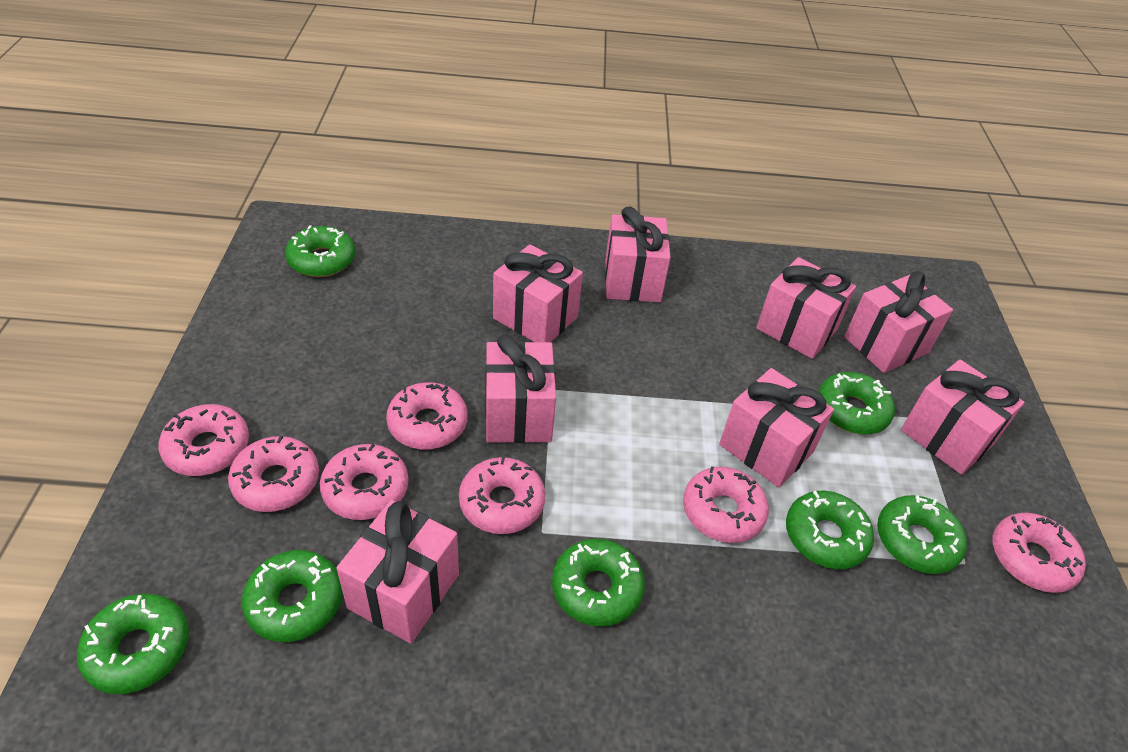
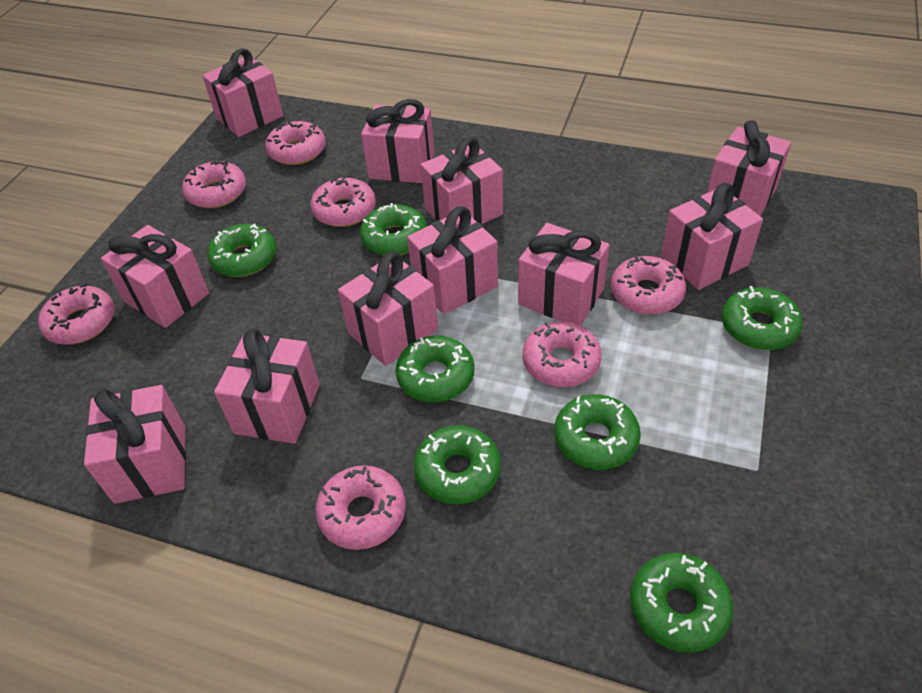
pink gift: 8 -> 11

